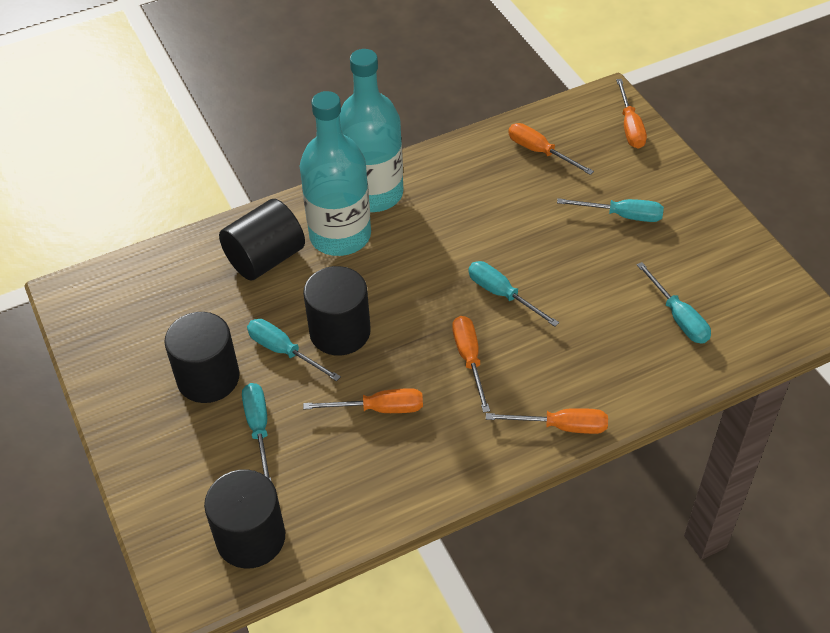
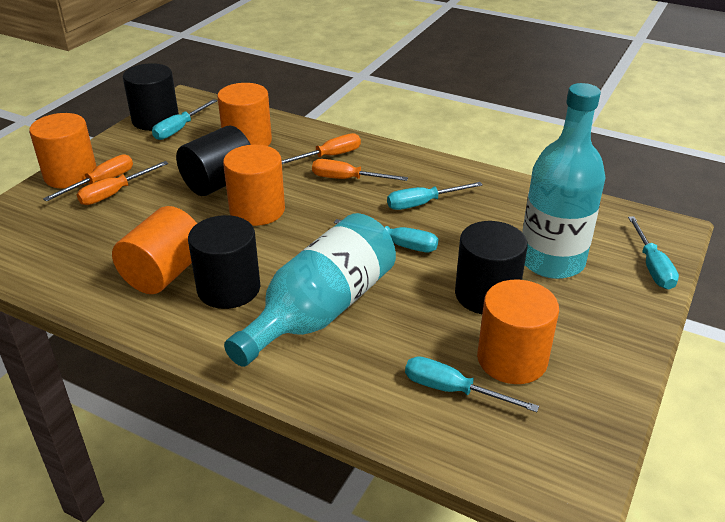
orange cylinder: 0 -> 5
orange screwdriver: 5 -> 4

